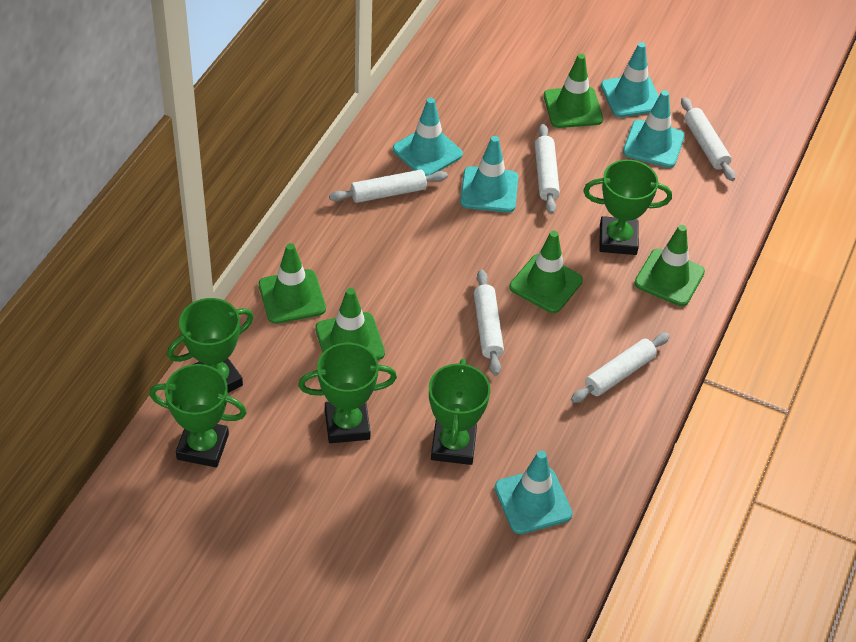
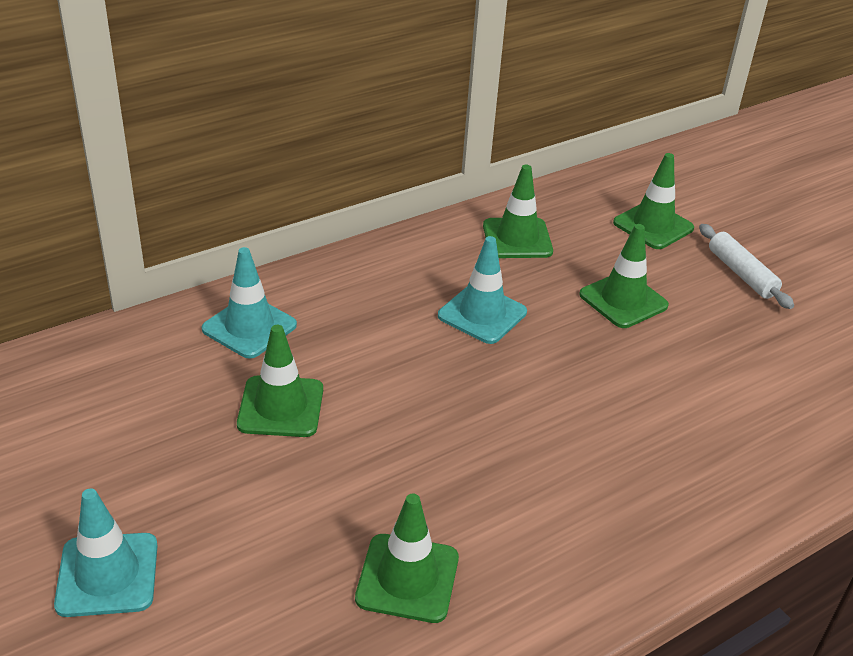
green trophy: 5 -> 0
turquoise traffic cone: 5 -> 3
white rolling pin: 5 -> 1

